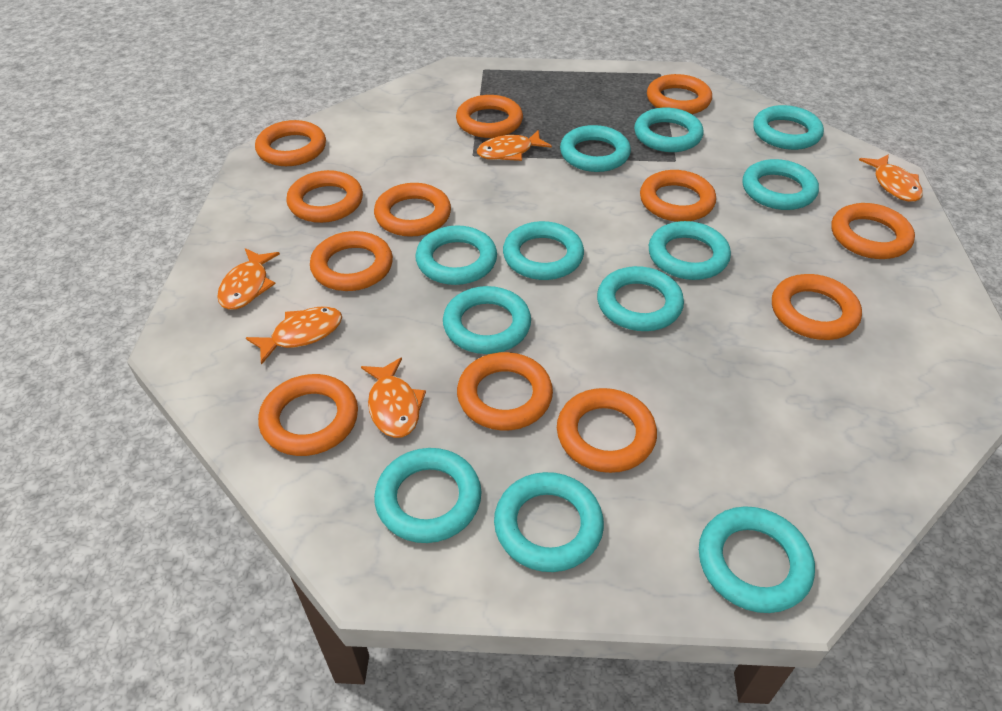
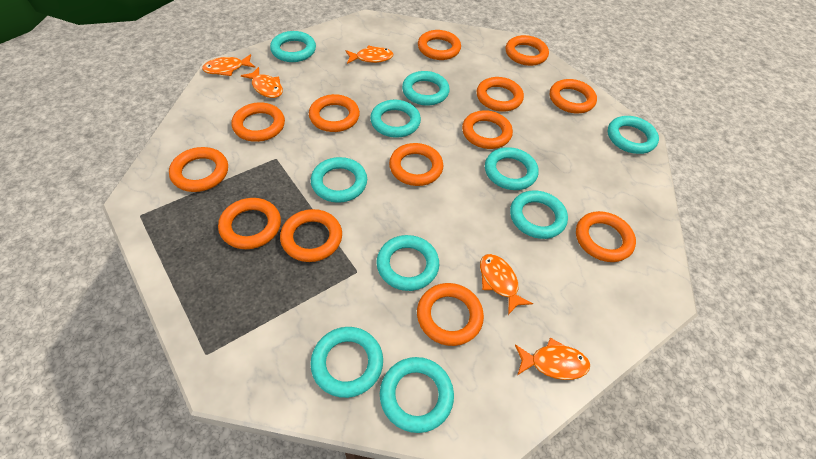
orange ring: 12 -> 13
turquoise ring: 12 -> 10

